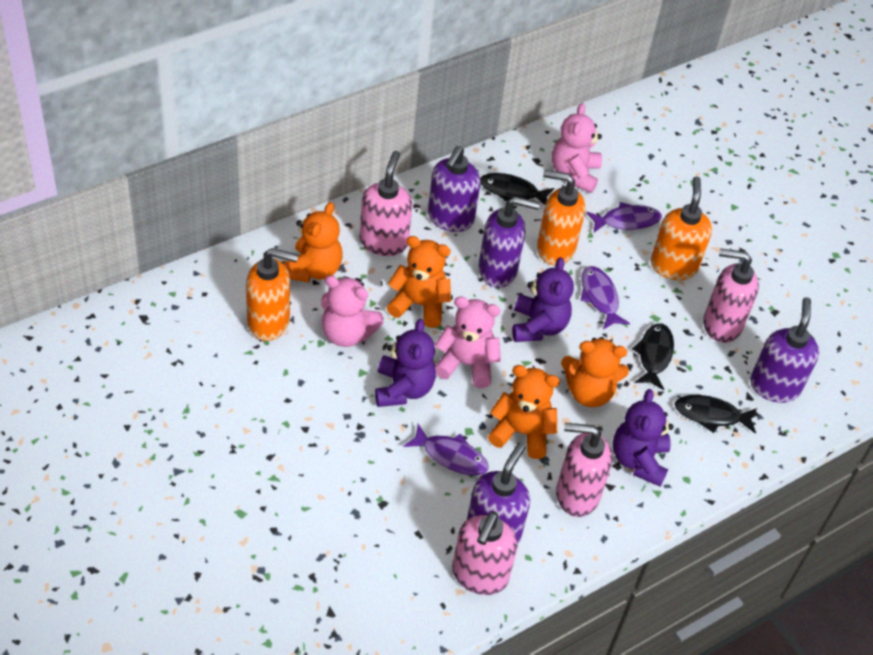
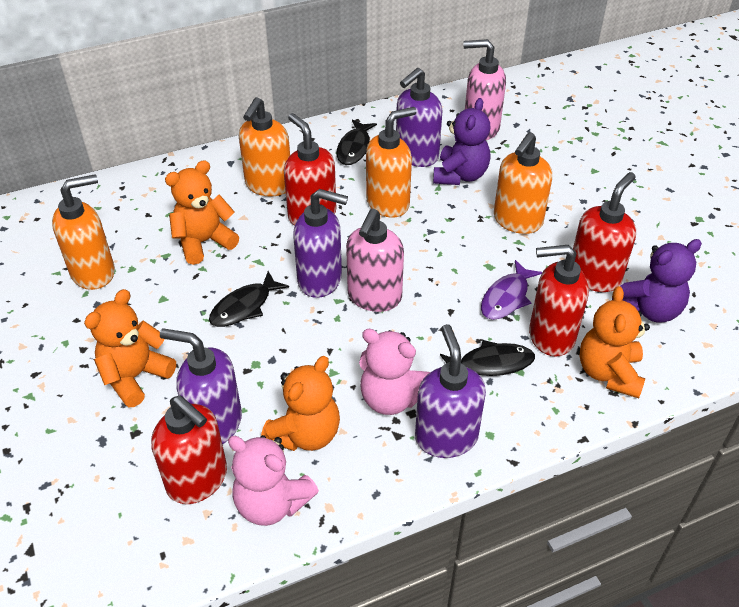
orange soap dispenser: 3 -> 4
pink soap dispenser: 4 -> 2
pink teddy bear: 3 -> 2
purple fish: 3 -> 1
purple teddy bear: 3 -> 2
red soap dispenser: 0 -> 4

